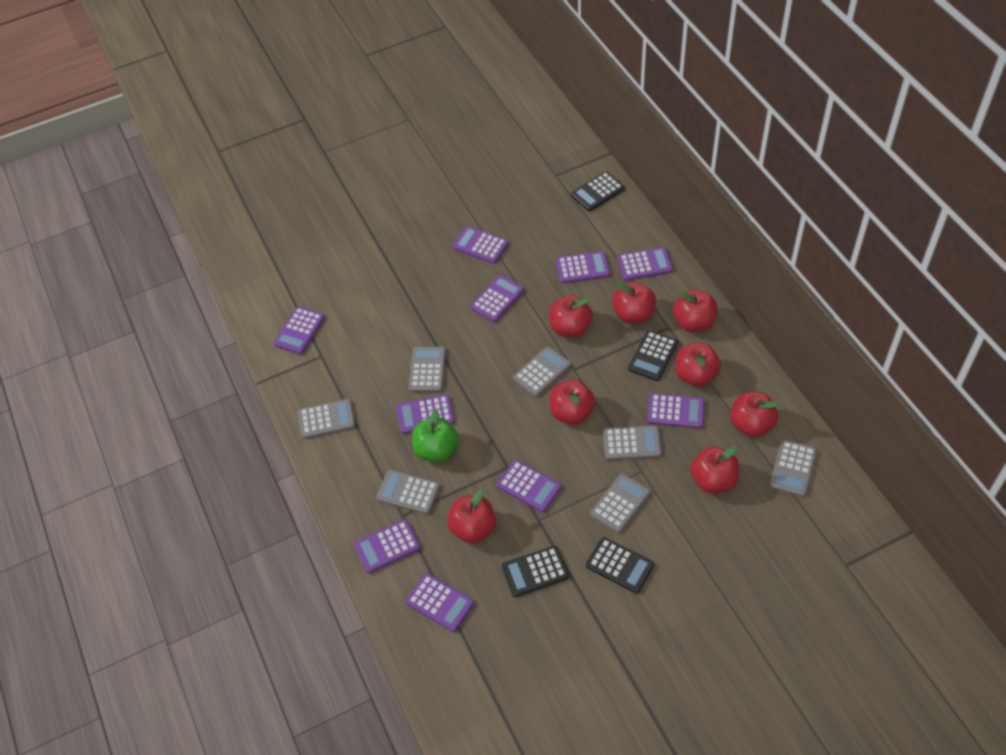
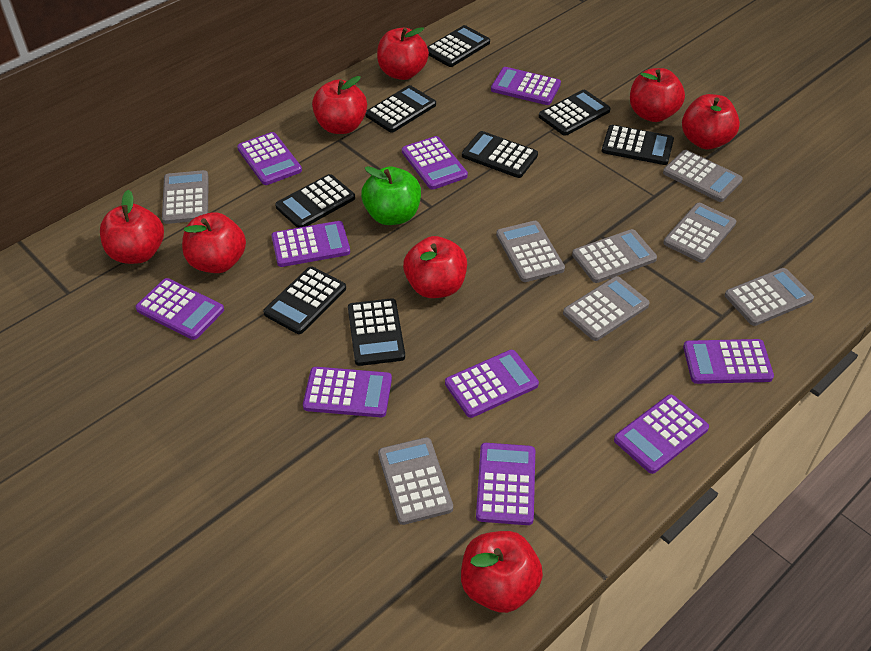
black calculator: 4 -> 8
grey calculator: 7 -> 8

